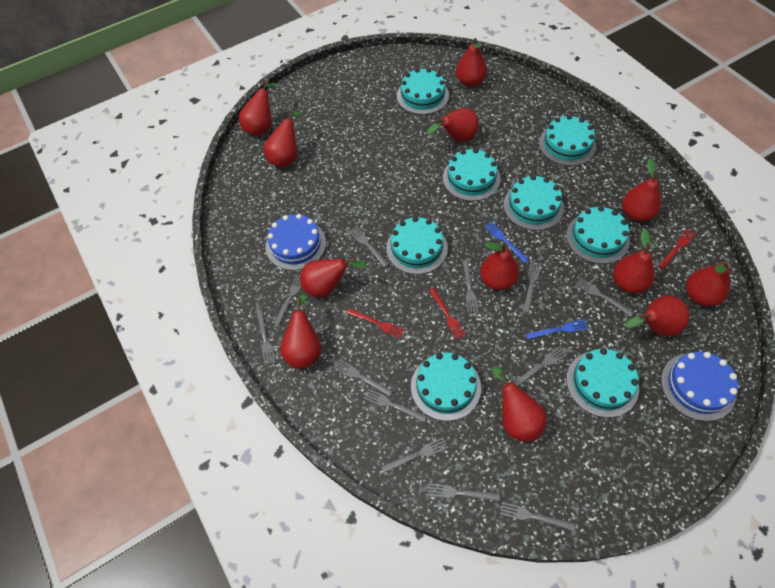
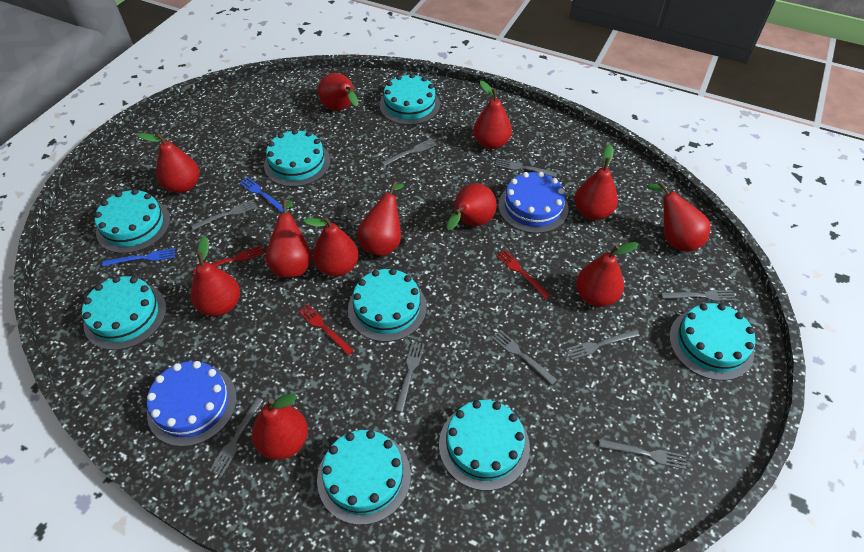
grey fork: 12 -> 9

